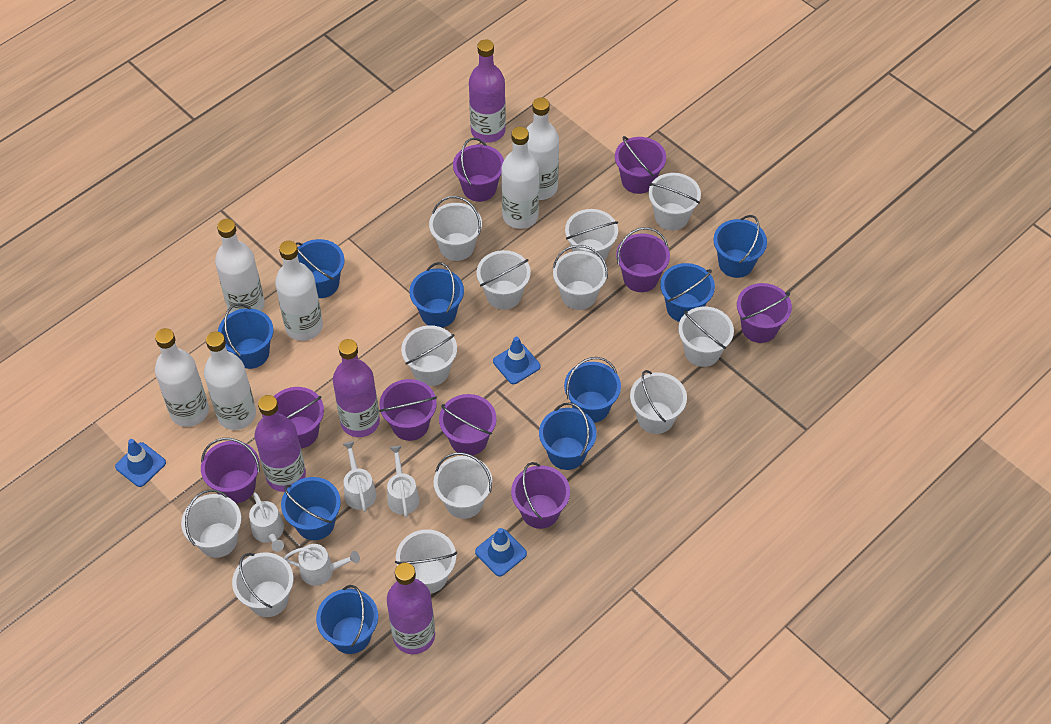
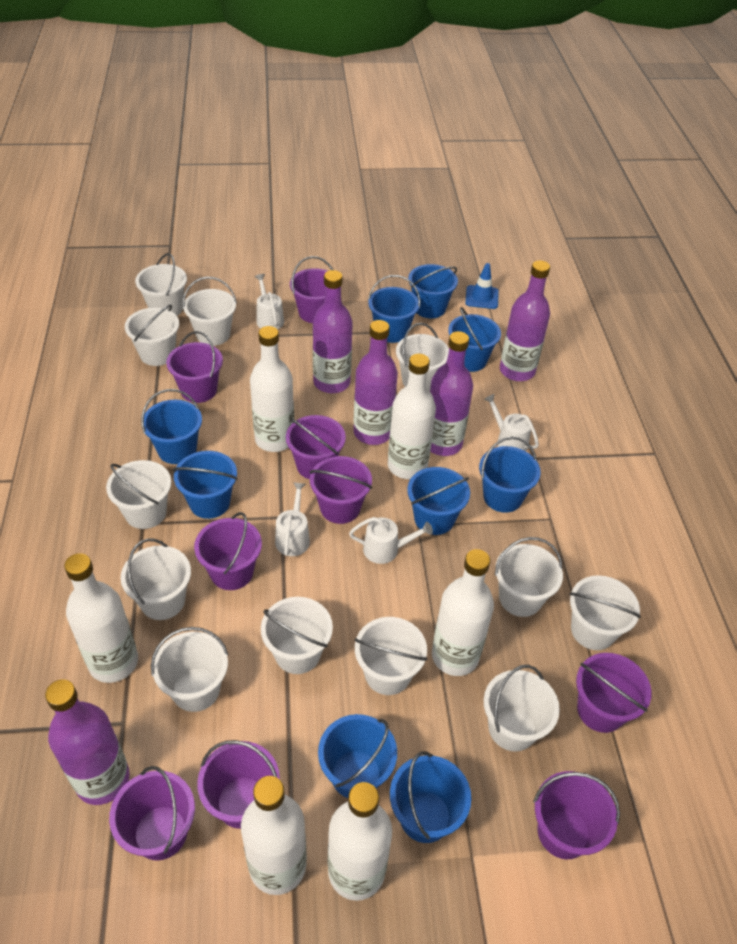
blue traffic cone: 3 -> 1
purple bottle: 4 -> 5

